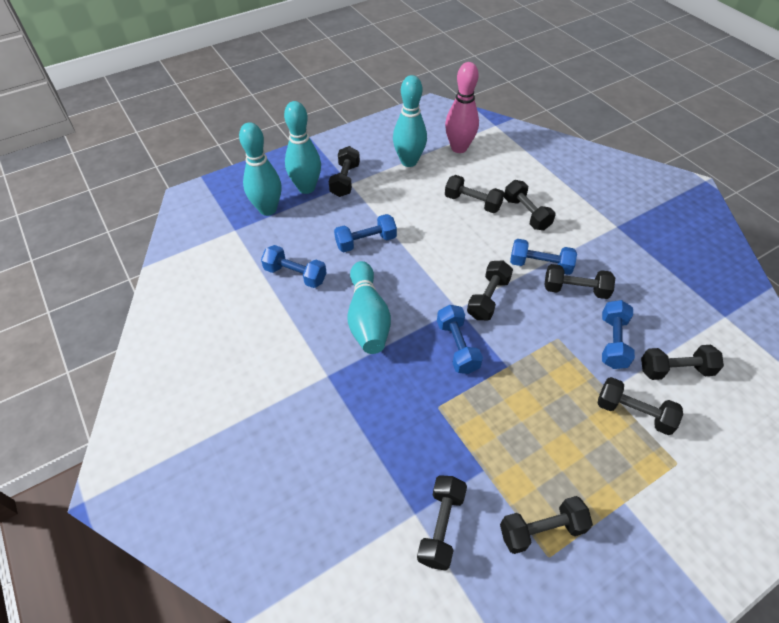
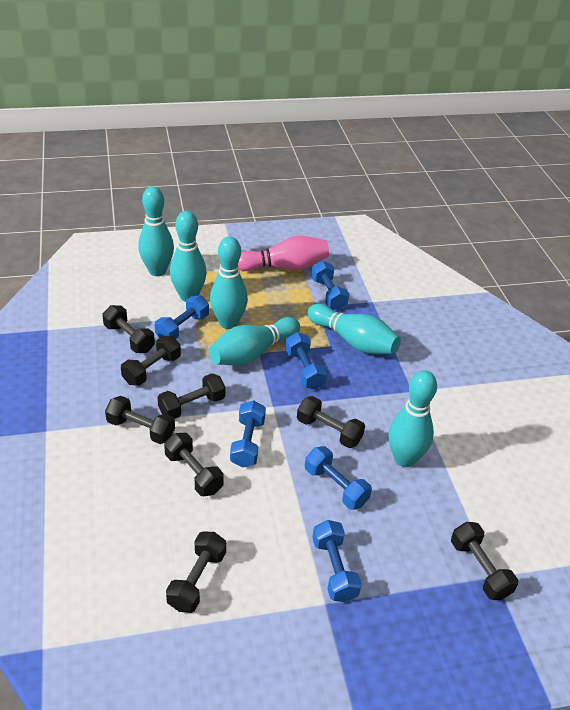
black dumbbell: 9 -> 8
blue dumbbell: 5 -> 6
turquoise bowling pin: 4 -> 6

